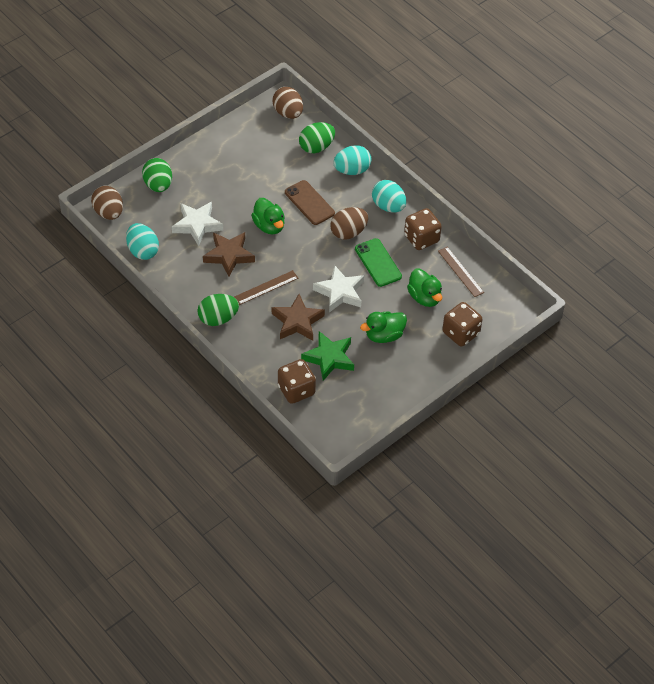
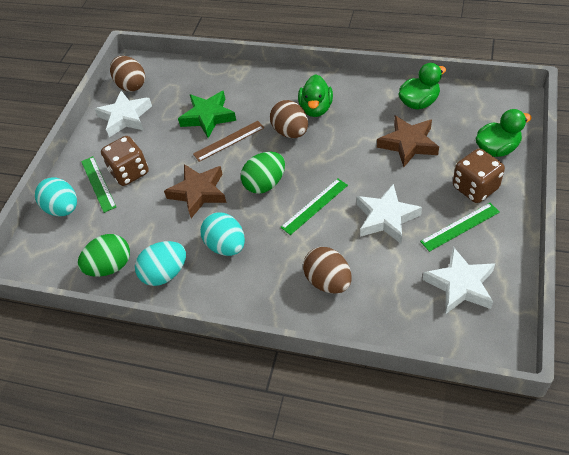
brown dice: 3 -> 2
brown phone: 1 -> 0
brown ruler: 2 -> 1
green egg: 3 -> 2
green phone: 1 -> 0
green ruler: 0 -> 3
white star: 2 -> 3

